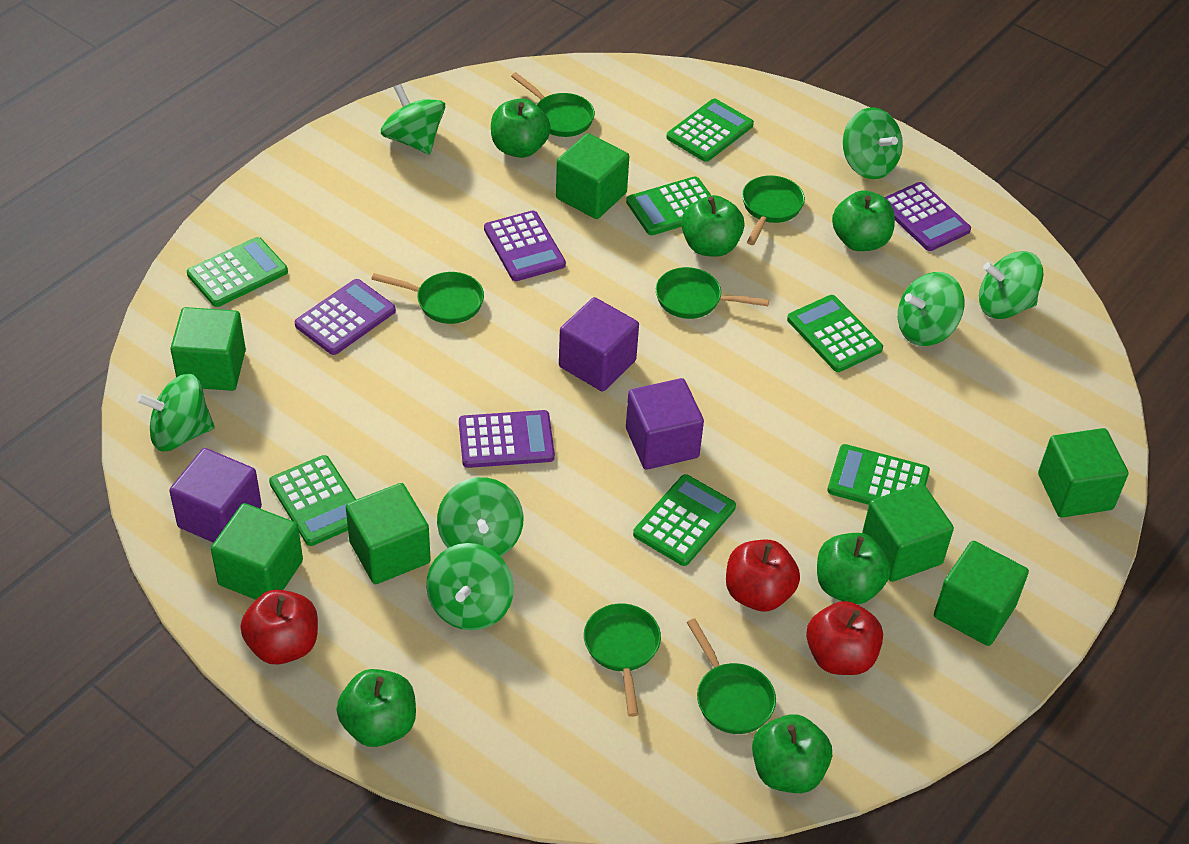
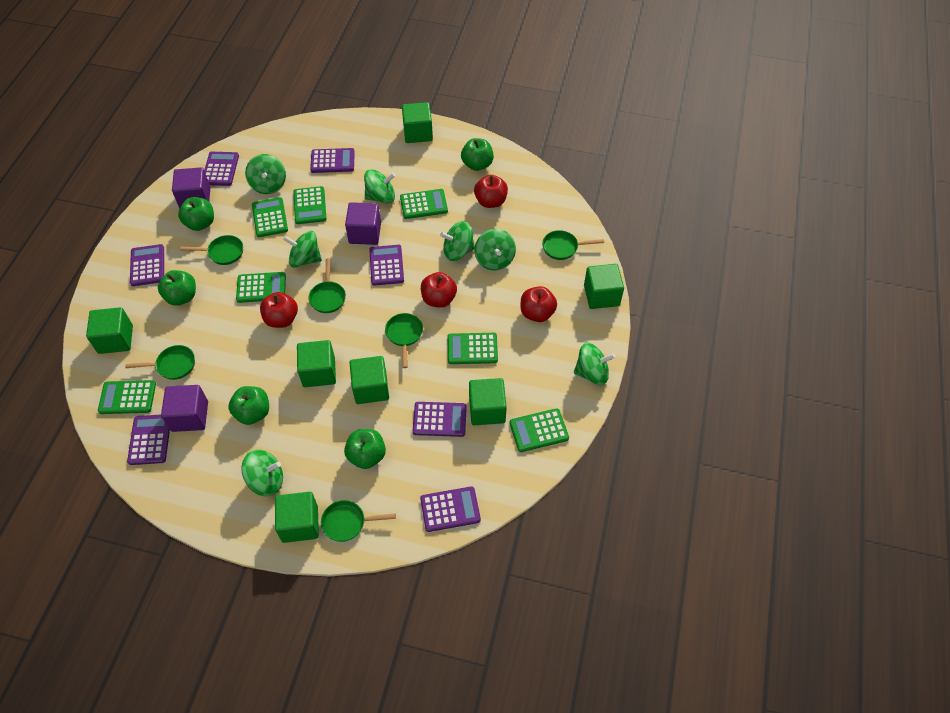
green apple: 6 -> 5
purple calculator: 4 -> 7
red apple: 3 -> 4

